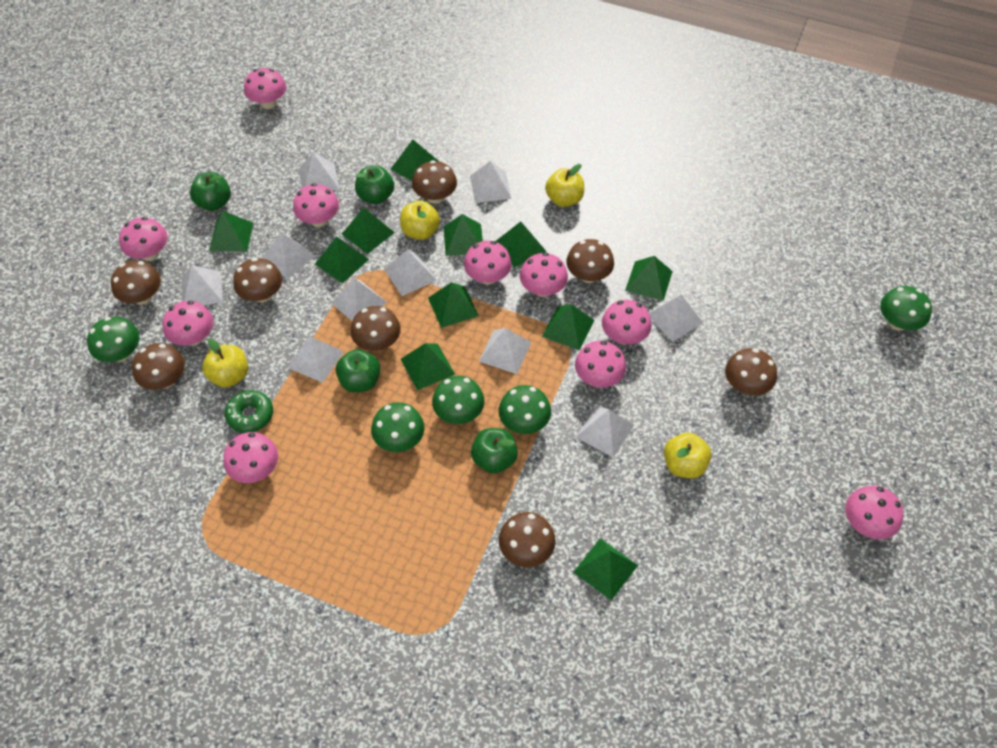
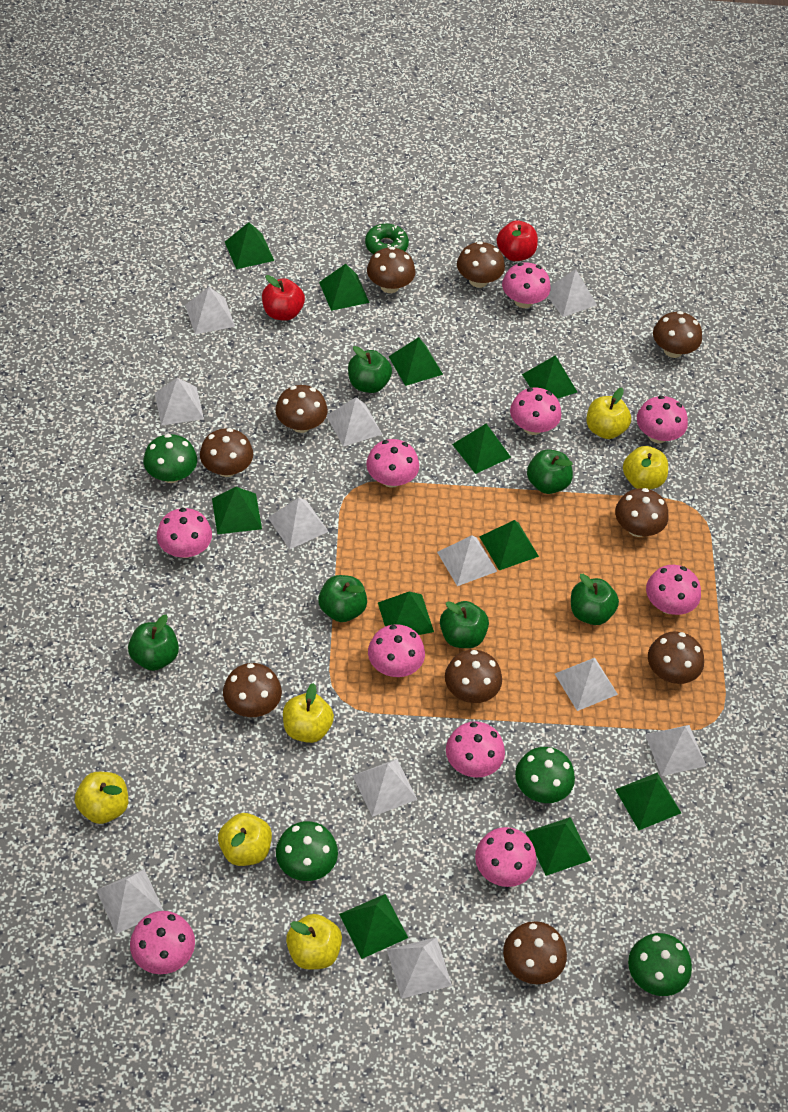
brown mushroom: 8 -> 10
green apple: 4 -> 6
green mushroom: 5 -> 4
red apple: 0 -> 2
white pyramid: 10 -> 11
yellow apple: 4 -> 6

